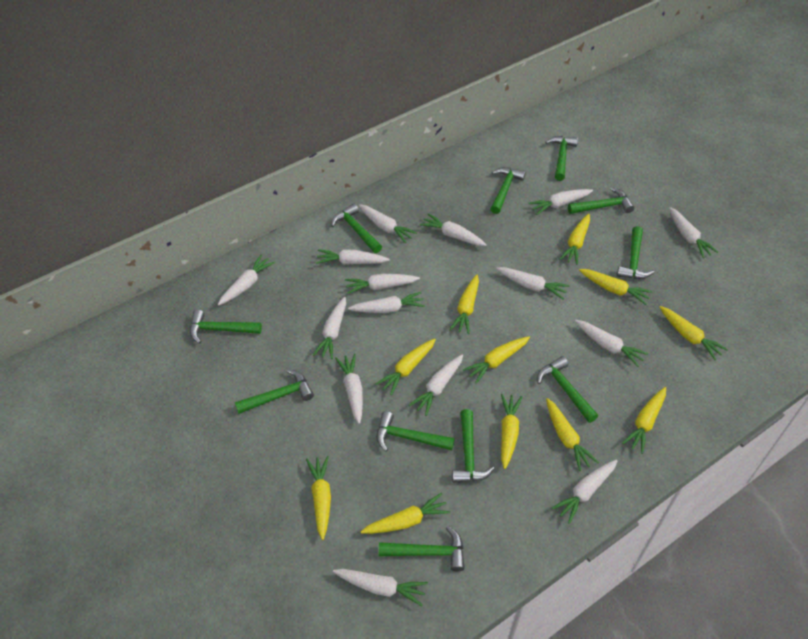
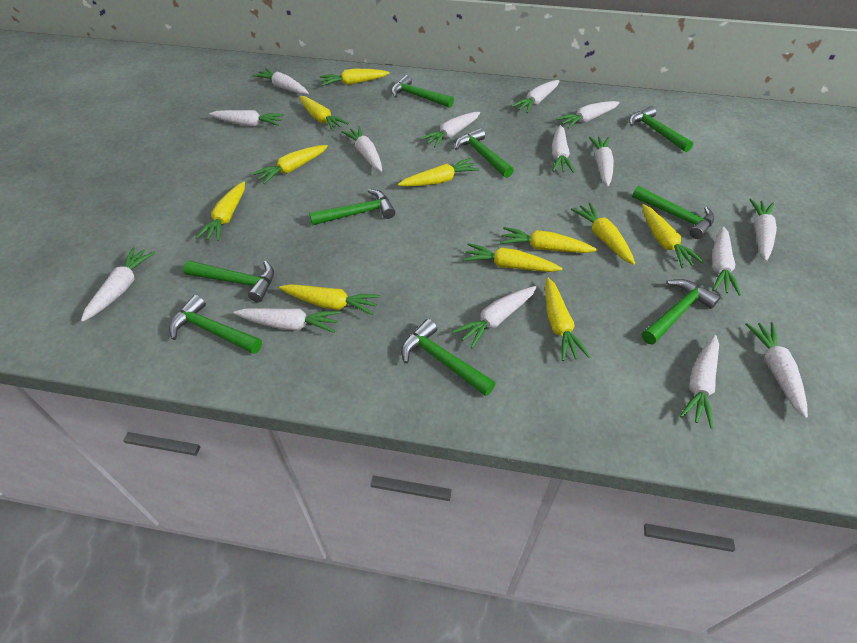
green hammer: 11 -> 9

